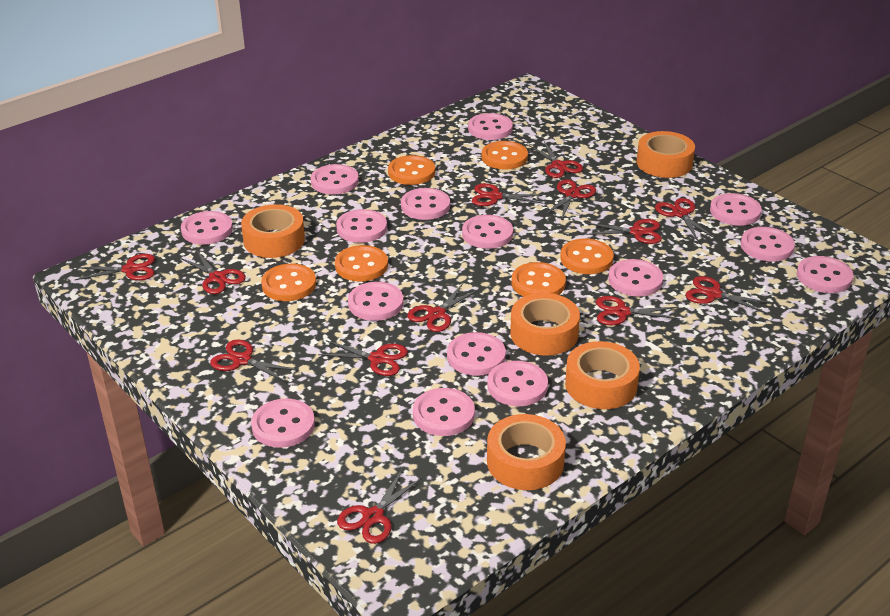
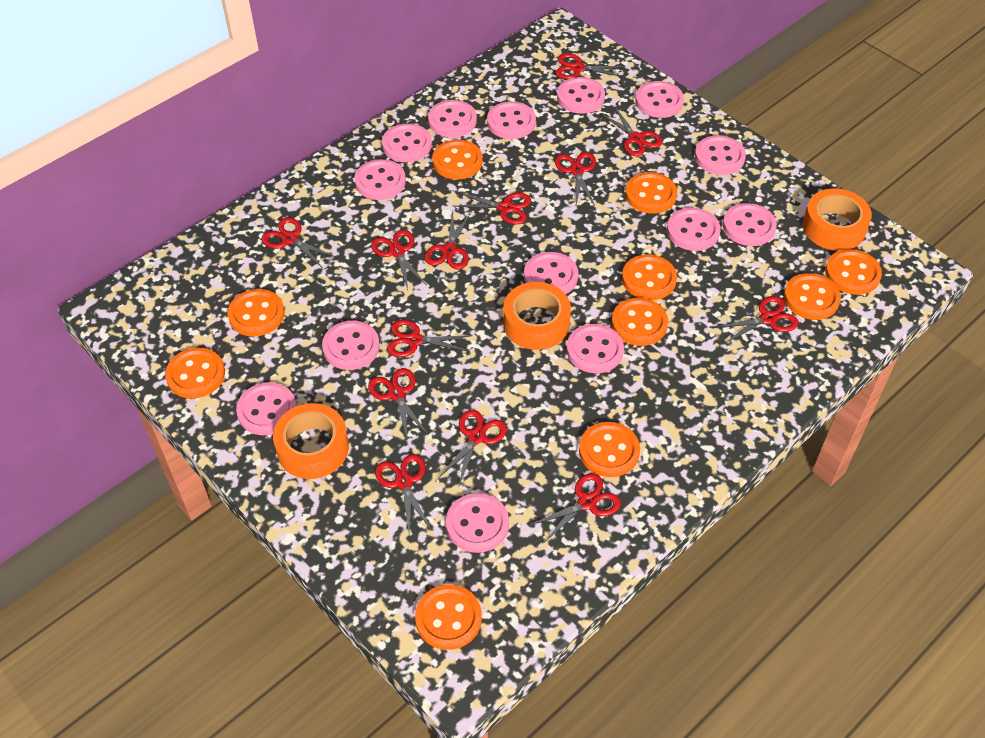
orange button: 6 -> 10
orange tape: 5 -> 3
pink button: 15 -> 14

